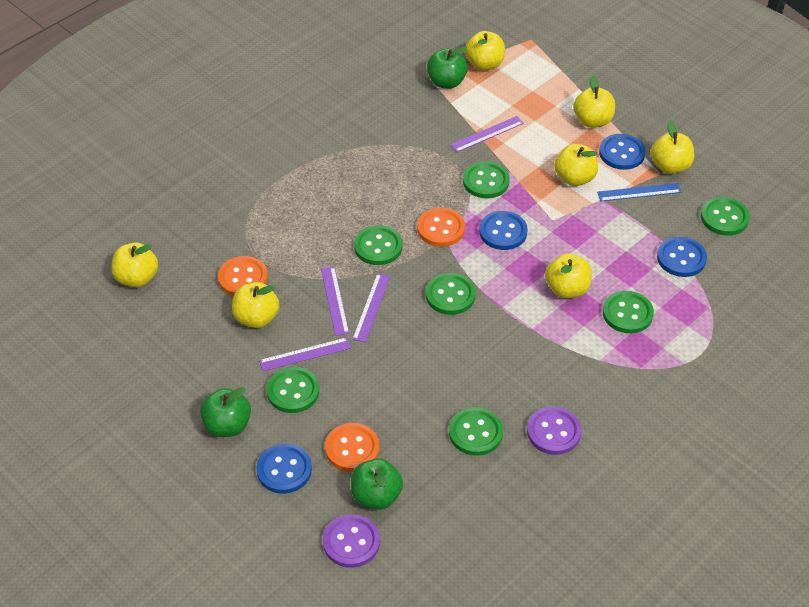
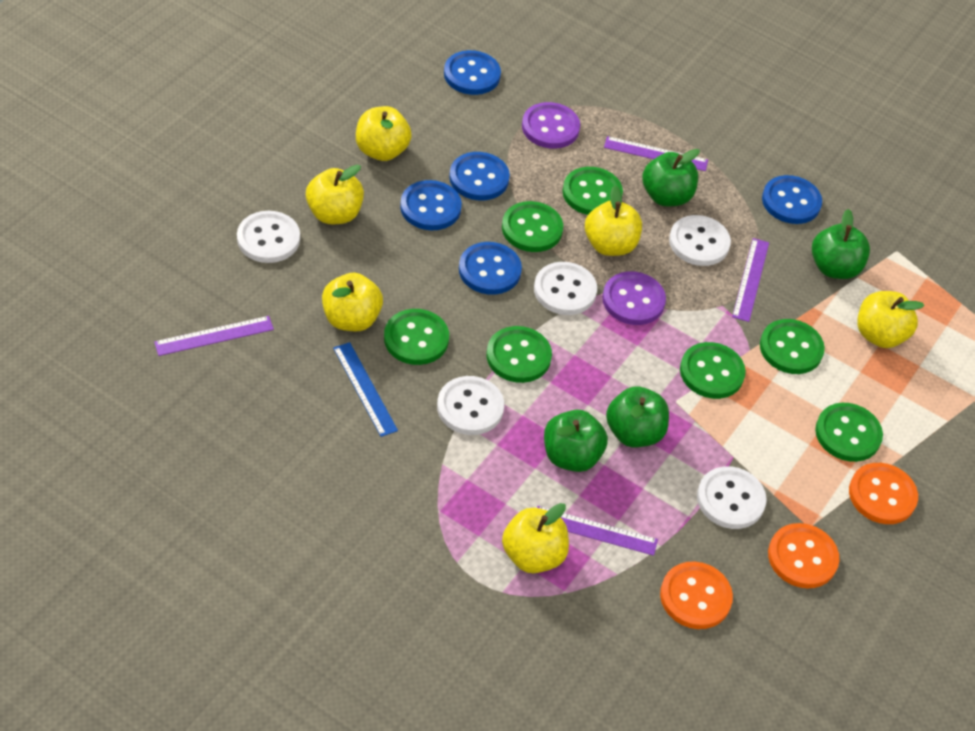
blue button: 4 -> 5
green apple: 3 -> 4
white button: 0 -> 5
yellow apple: 7 -> 6

